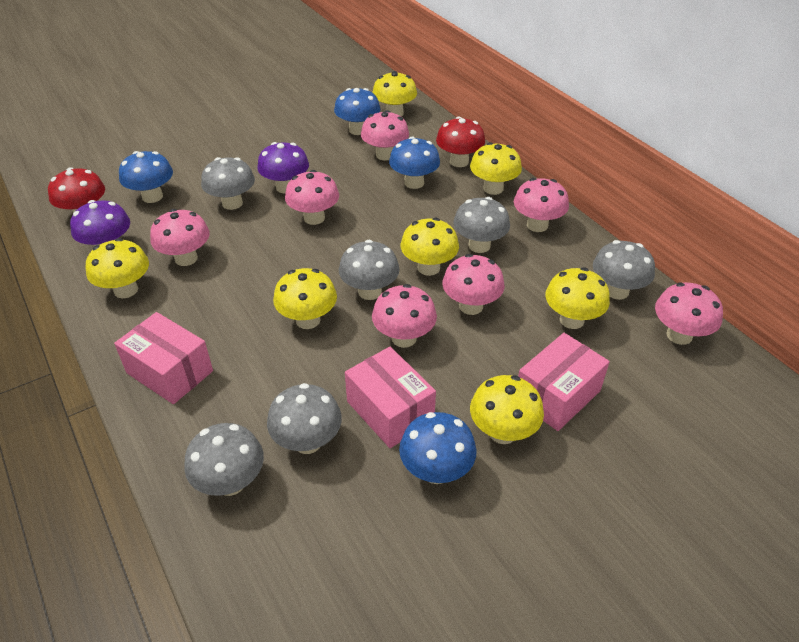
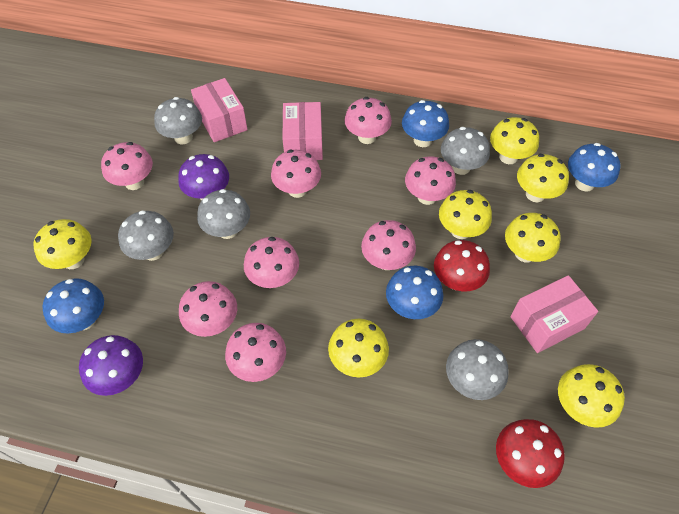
grey mushroom: 6 -> 5
pink mushroom: 7 -> 8

